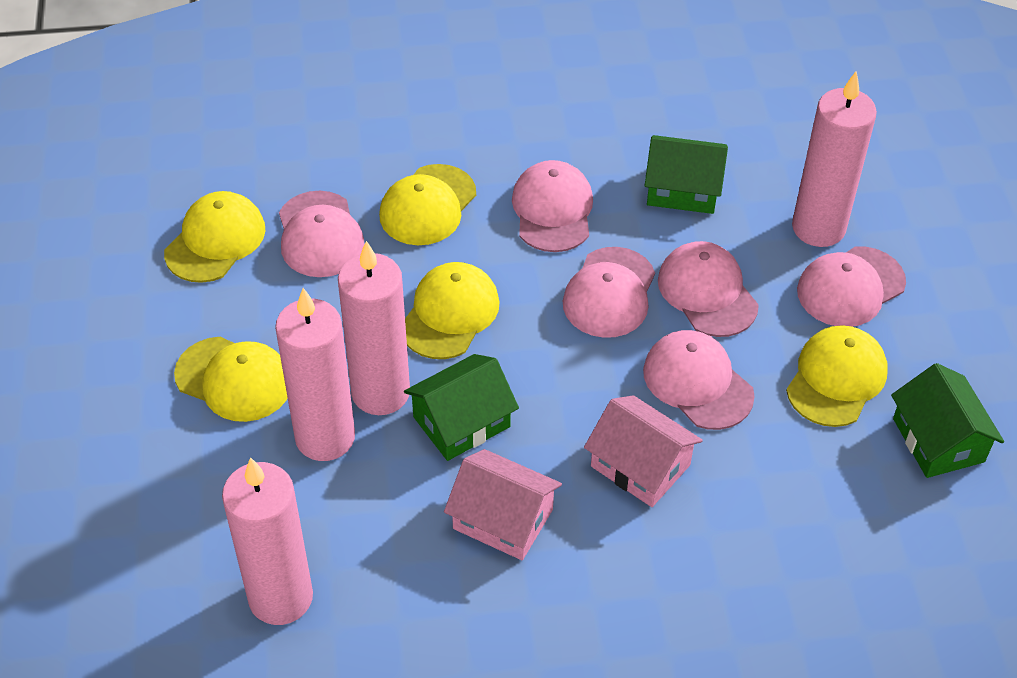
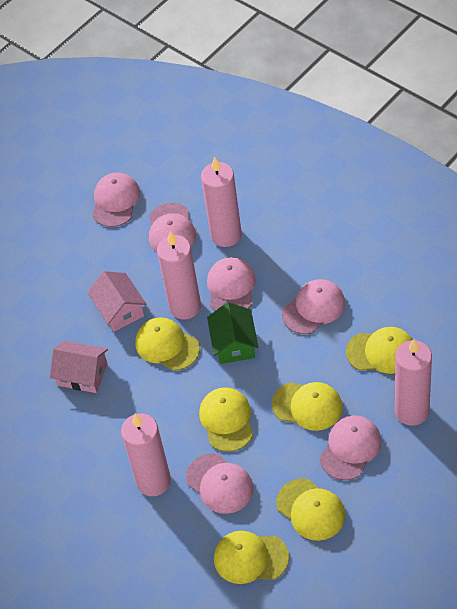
green house: 3 -> 1
yellow cap: 5 -> 6

